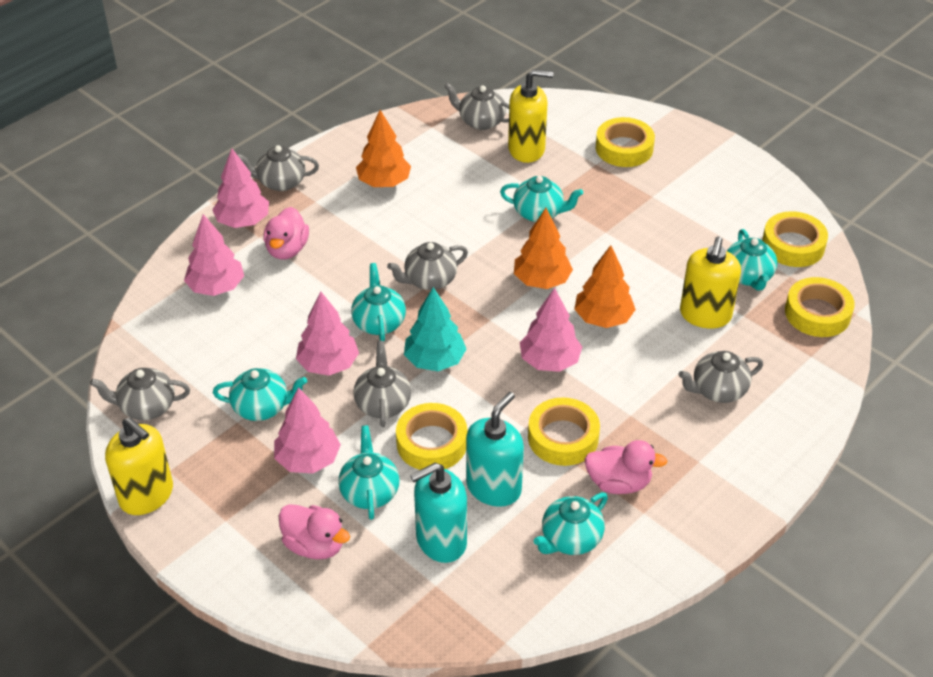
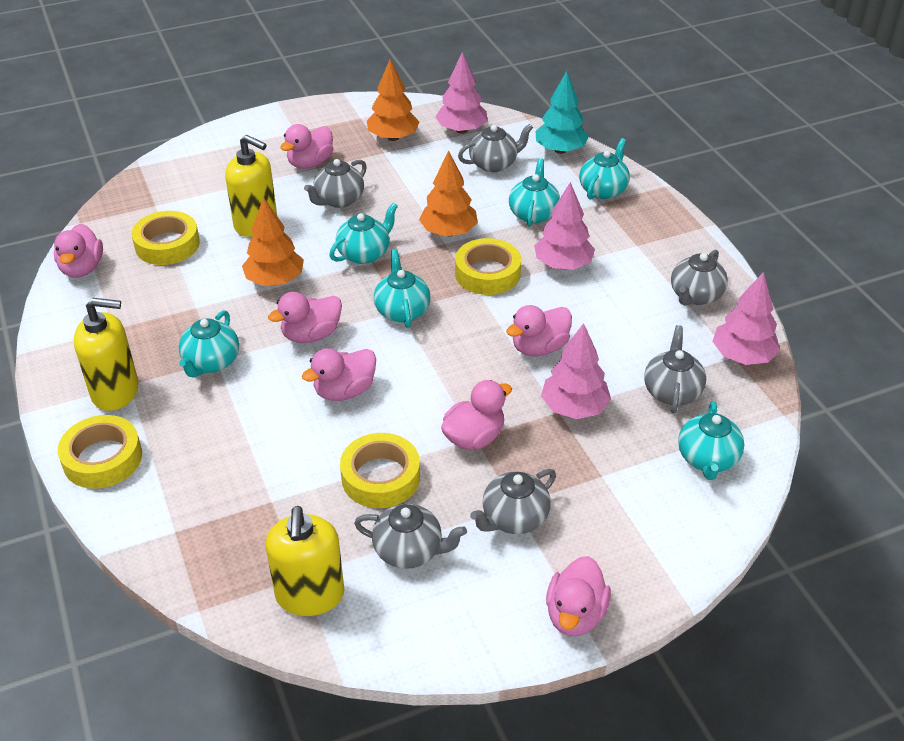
pink duck: 3 -> 7
pink tree: 5 -> 4
turquoise soap dispenser: 2 -> 0
yellow tape: 5 -> 4

